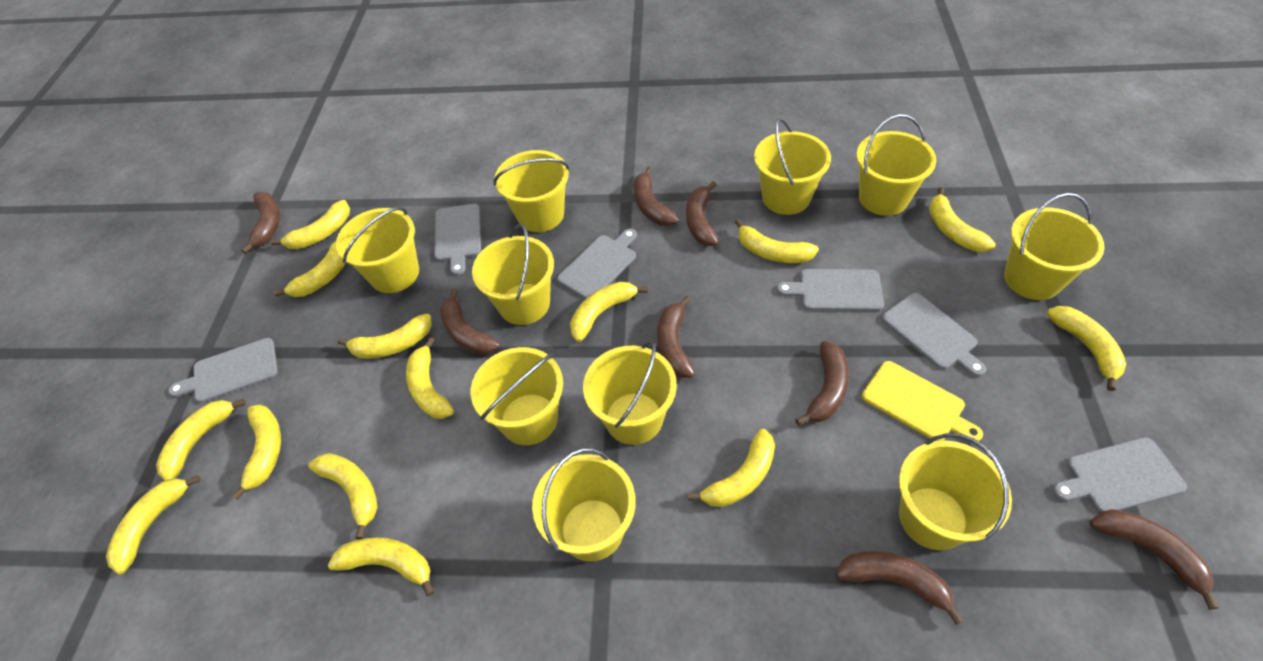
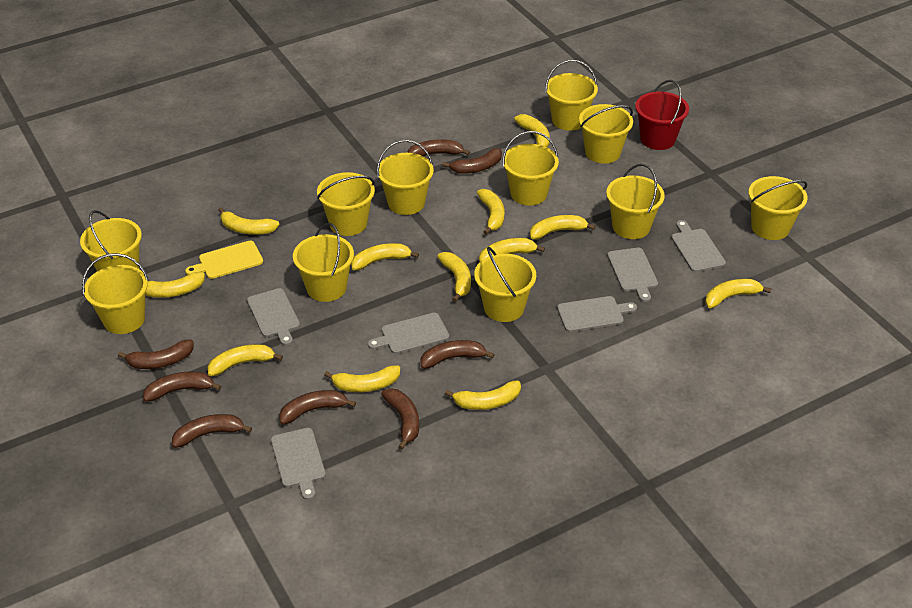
red bucket: 0 -> 1
yellow banana: 14 -> 12
yellow bucket: 10 -> 11

